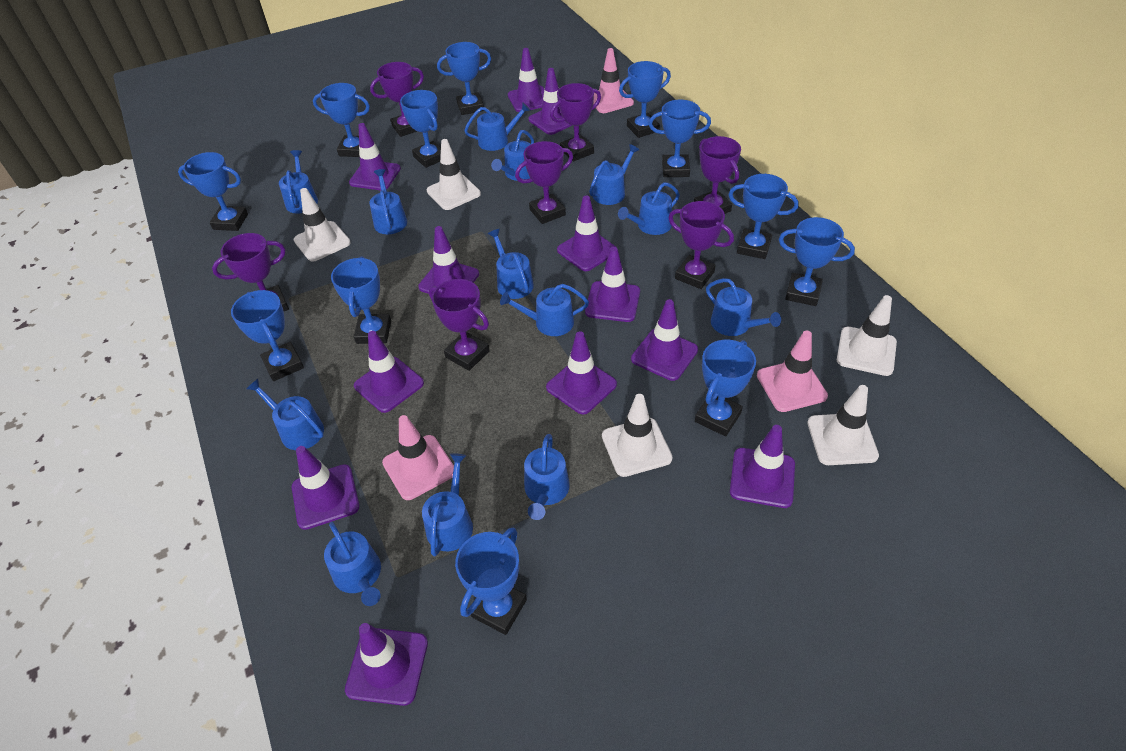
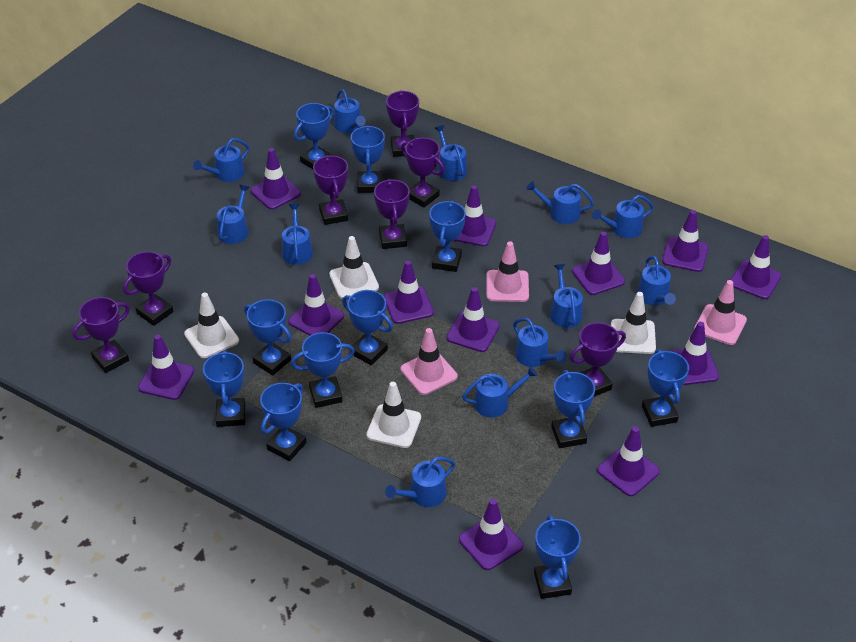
blue trophy: 12 -> 11
blue watering can: 13 -> 12
white traffic cone: 5 -> 4

